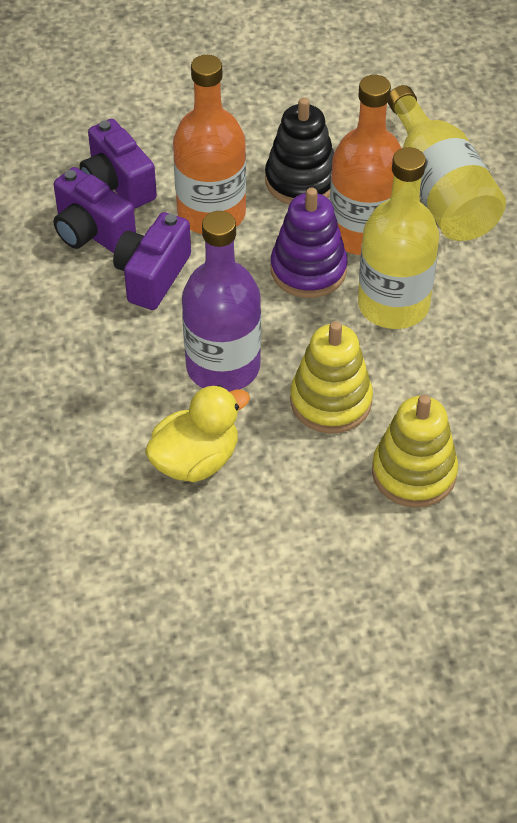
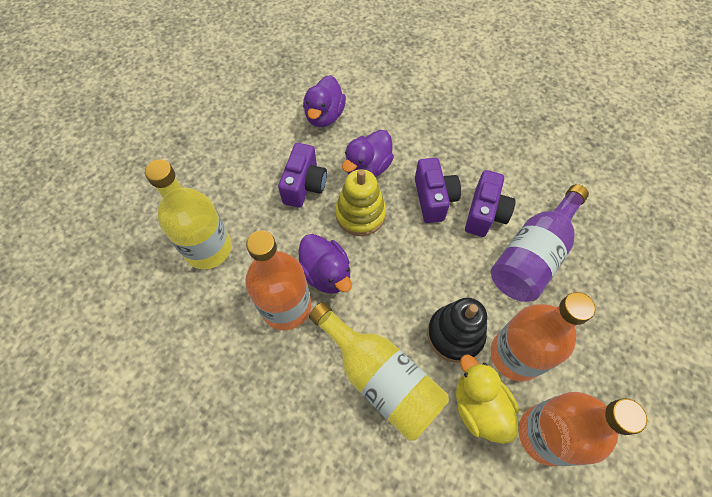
orange bottle: 2 -> 3
purple duck: 0 -> 3
purple stacking toy: 1 -> 0
yellow stacking toy: 2 -> 1

